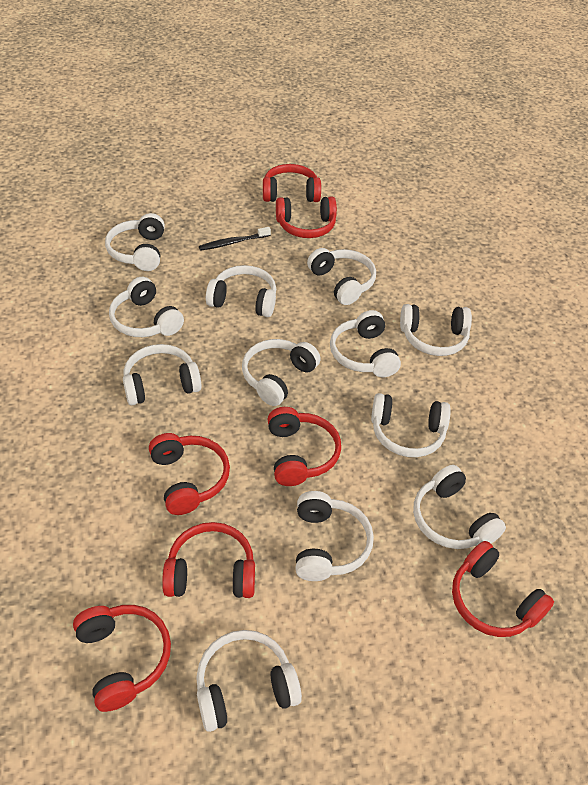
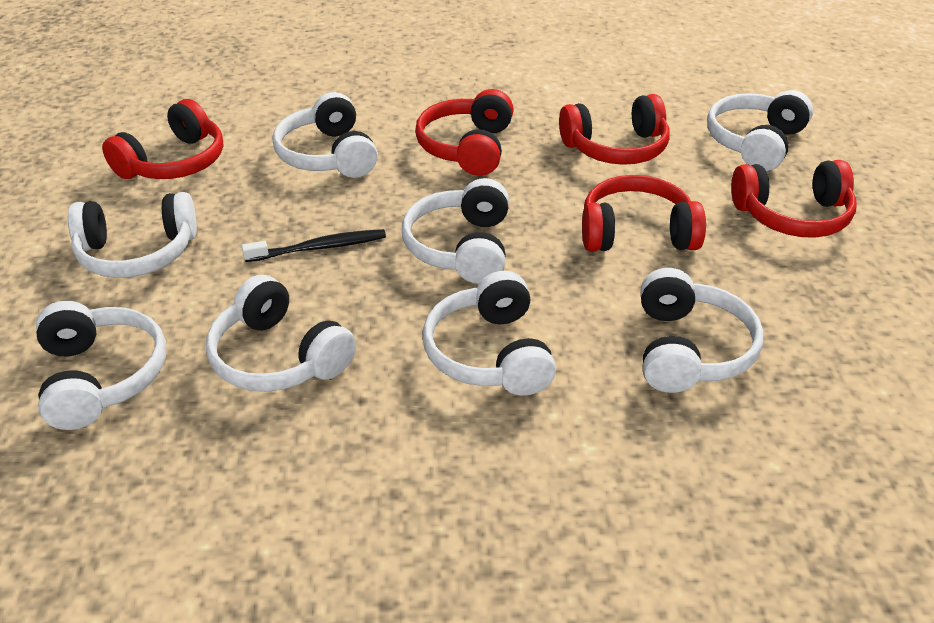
red headphones: 7 -> 5
white headphones: 12 -> 8

